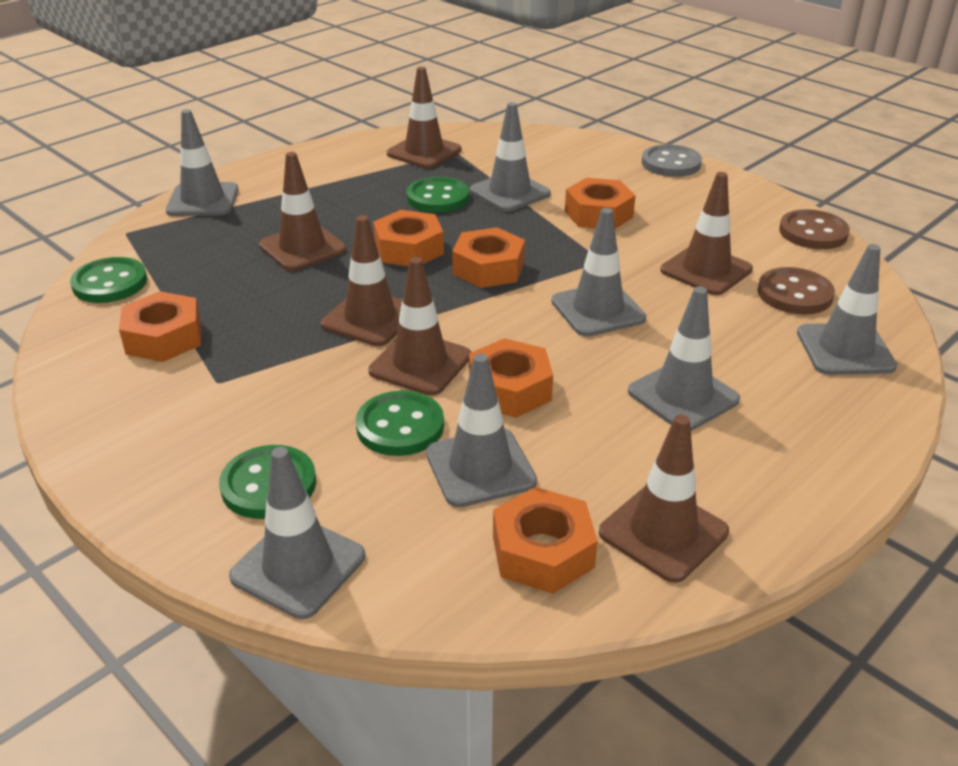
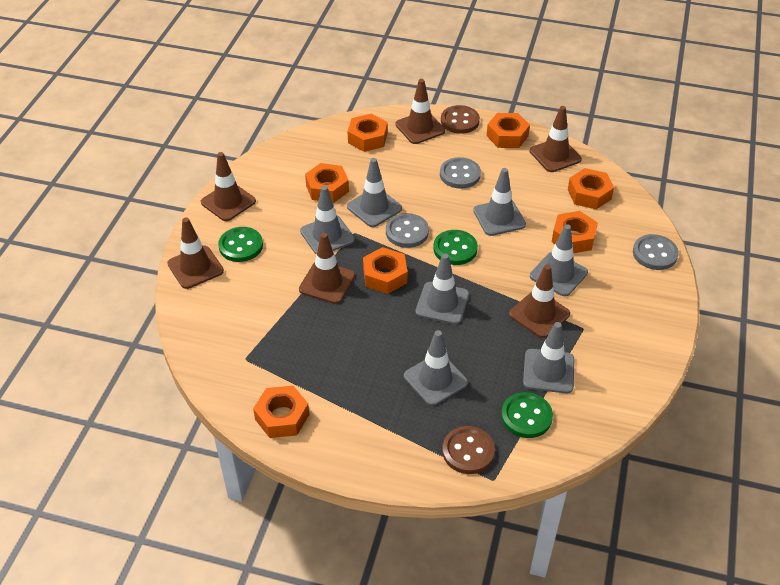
green button: 4 -> 3
grey button: 1 -> 3
orange nut: 6 -> 7

